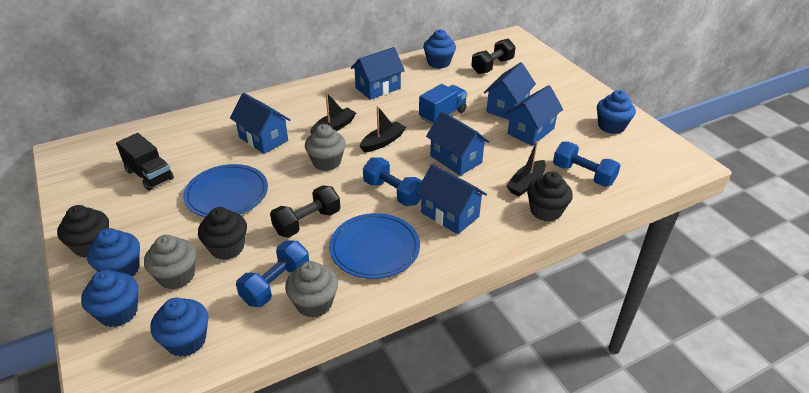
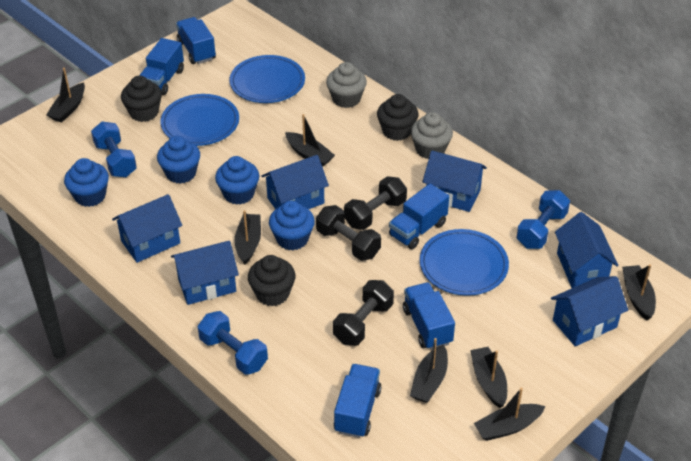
black boat: 3 -> 7
black dumbbell: 2 -> 3
black truck: 1 -> 0
blue cupcake: 5 -> 4
blue plate: 2 -> 3
blue truck: 1 -> 5
grey cupcake: 3 -> 2

